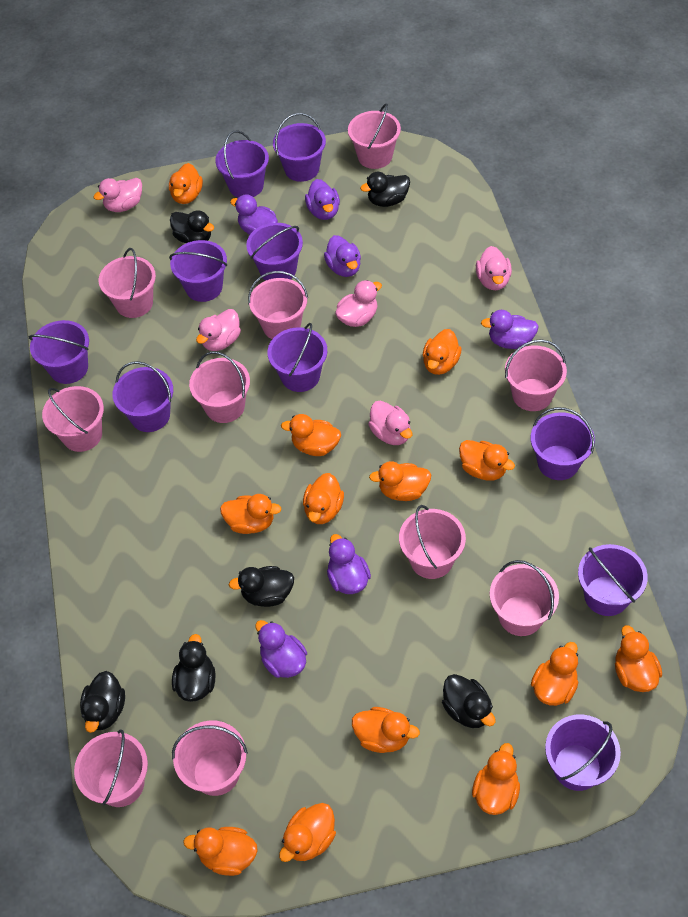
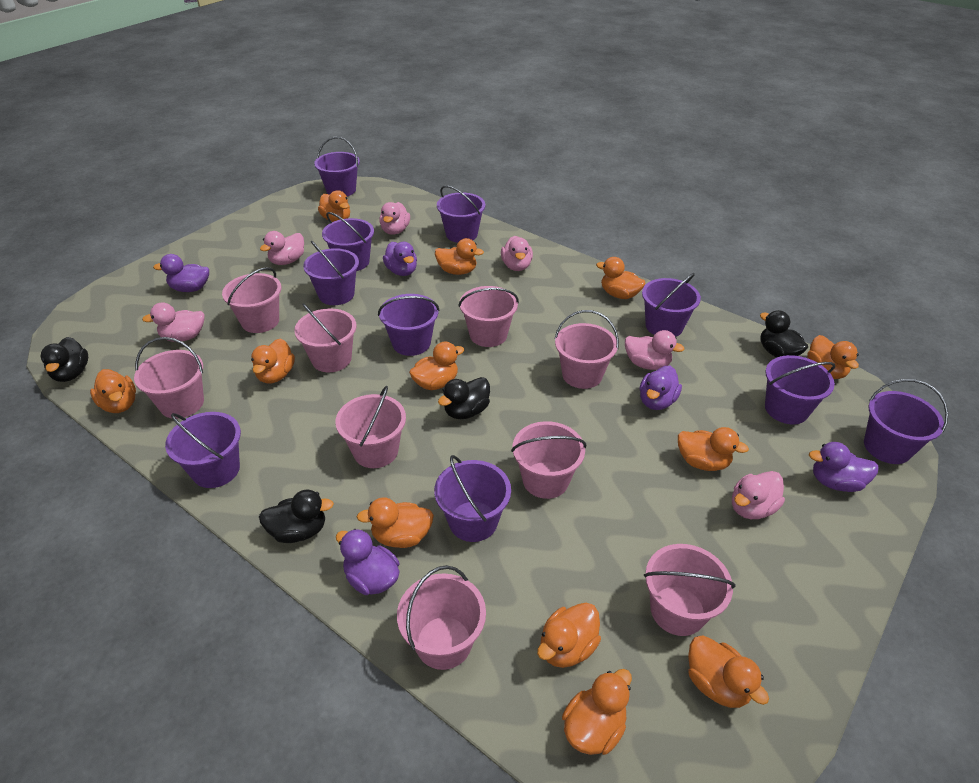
black duck: 6 -> 4
orange duck: 13 -> 12
pink bucket: 10 -> 9
pink duck: 5 -> 6
purple duck: 6 -> 5

